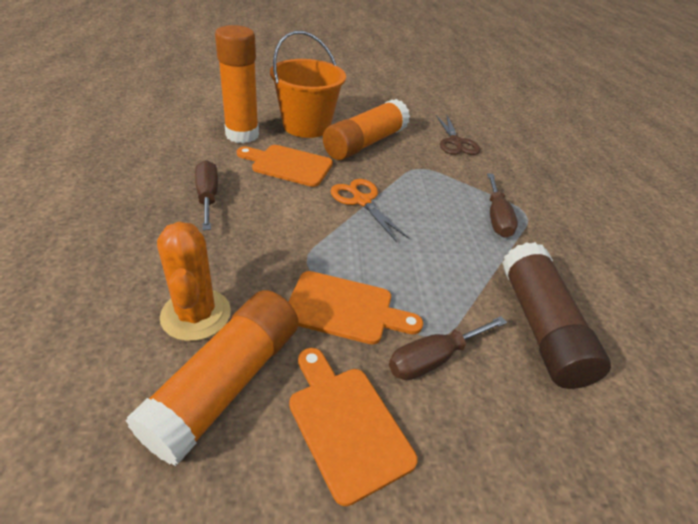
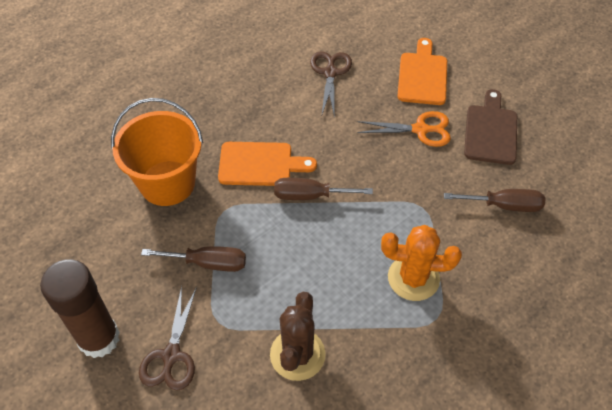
brown cactus: 0 -> 1
brown cutting board: 0 -> 1
brown scissors: 1 -> 2
orange cutting board: 3 -> 2
orange glue stick: 3 -> 0

